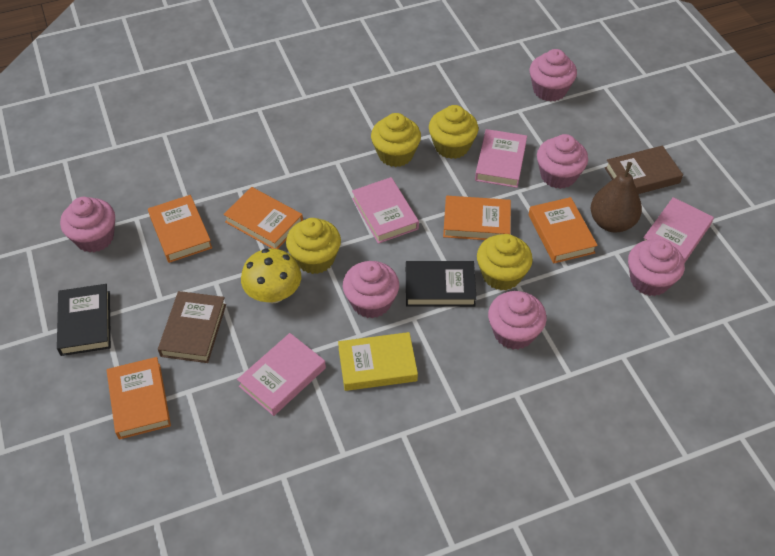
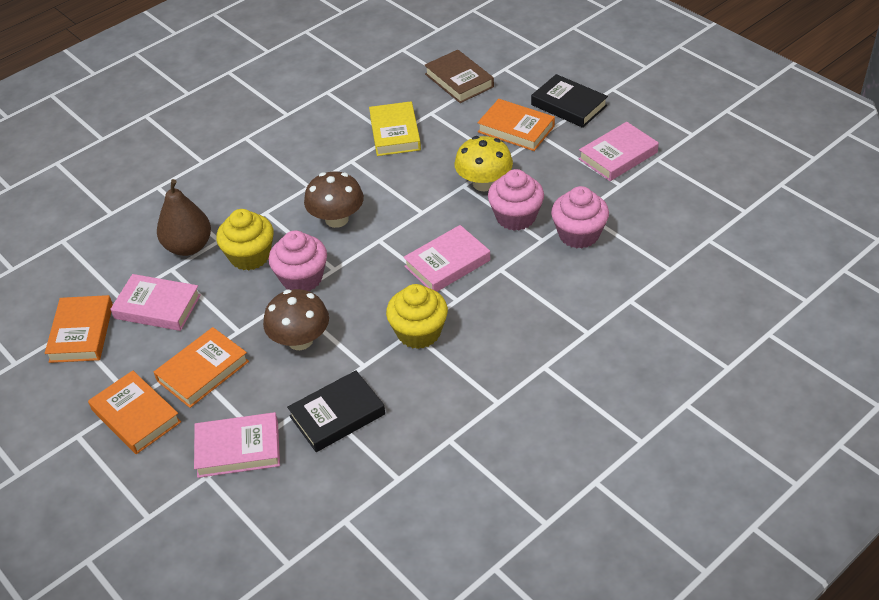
brown book: 2 -> 1
brown mushroom: 0 -> 2
orange book: 5 -> 4
pink cupcake: 6 -> 3
yellow cupcake: 4 -> 2

